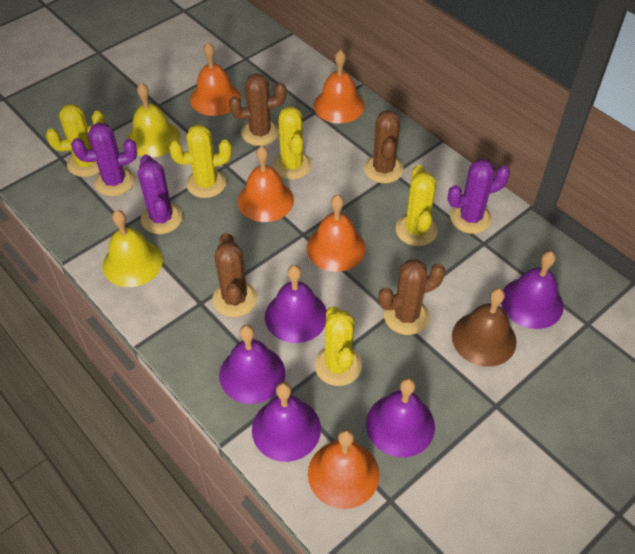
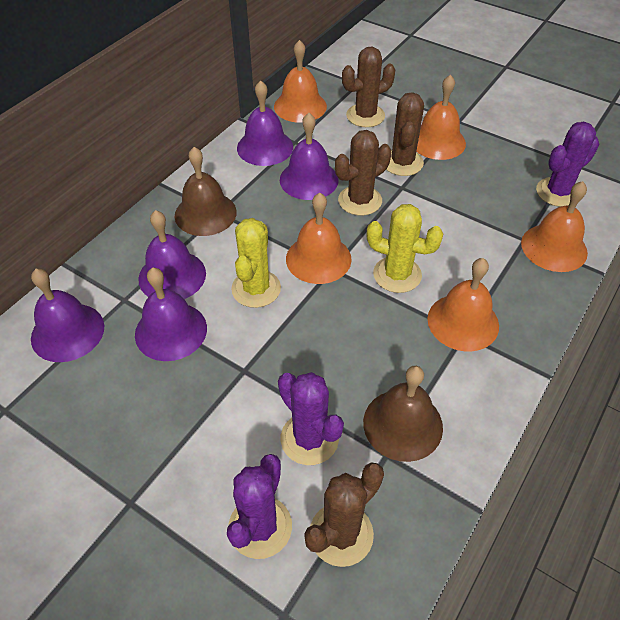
brown bell: 1 -> 2
yellow bell: 2 -> 0
yellow cactus: 5 -> 2

